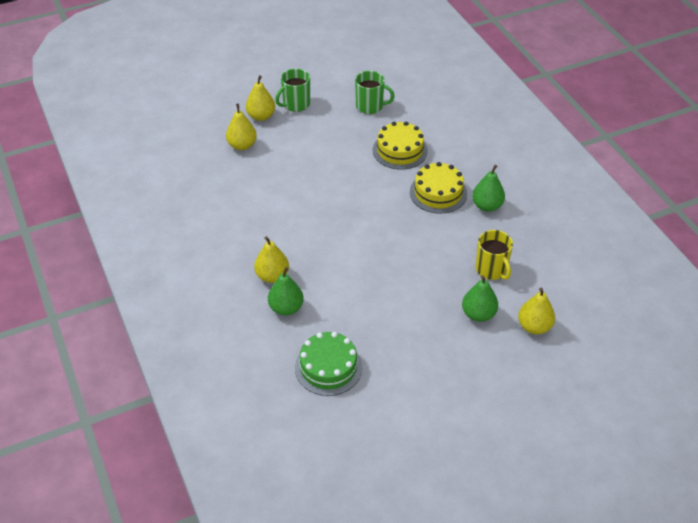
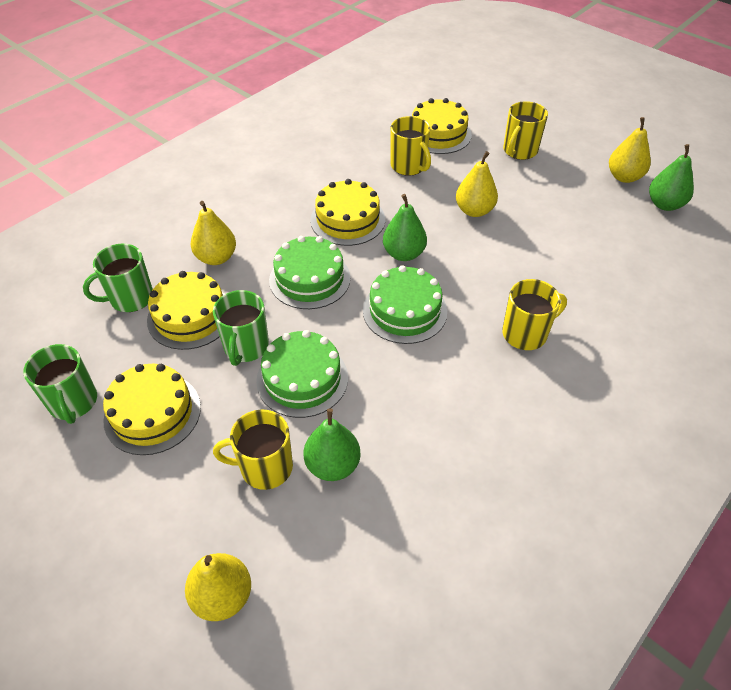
green cake: 1 -> 3
green mug: 2 -> 3
yellow cake: 2 -> 4
yellow mug: 1 -> 4

